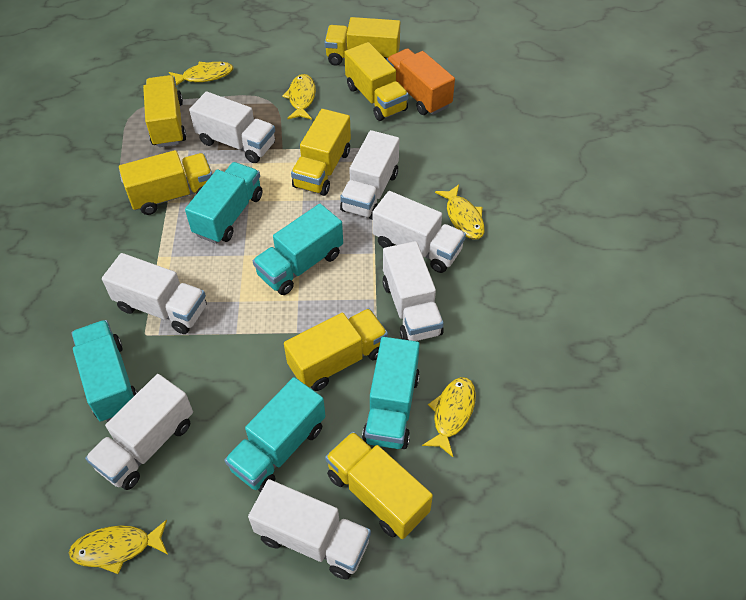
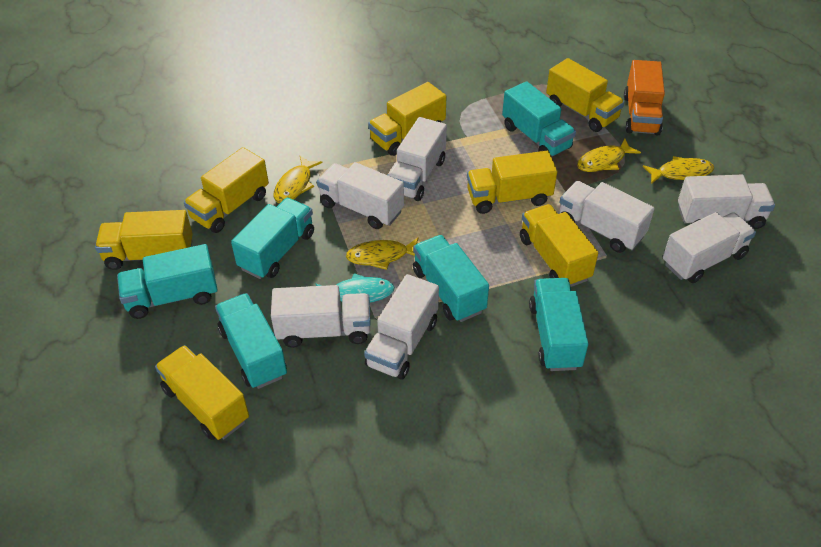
turquoise fish: 0 -> 1
turquoise truck: 5 -> 6
yellow fish: 5 -> 4

